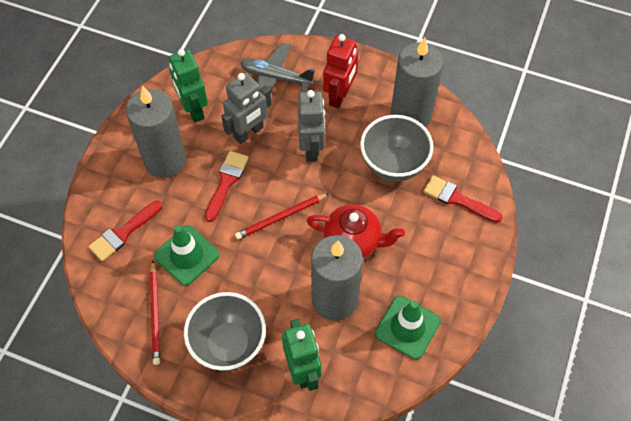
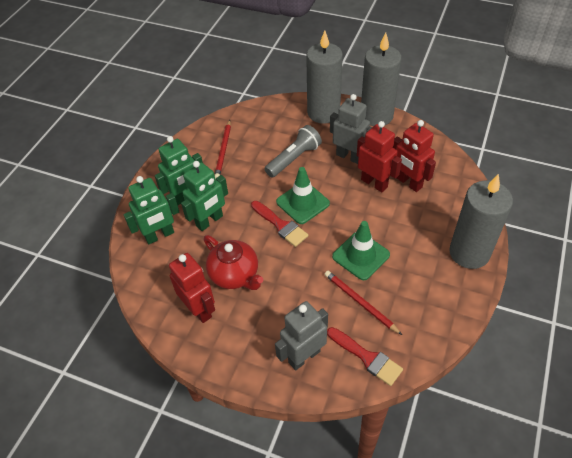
green robot: 2 -> 3
grey bowl: 2 -> 0
grey flashlight: 0 -> 1
grey plane: 1 -> 0
red brush: 3 -> 2
red robot: 1 -> 3

